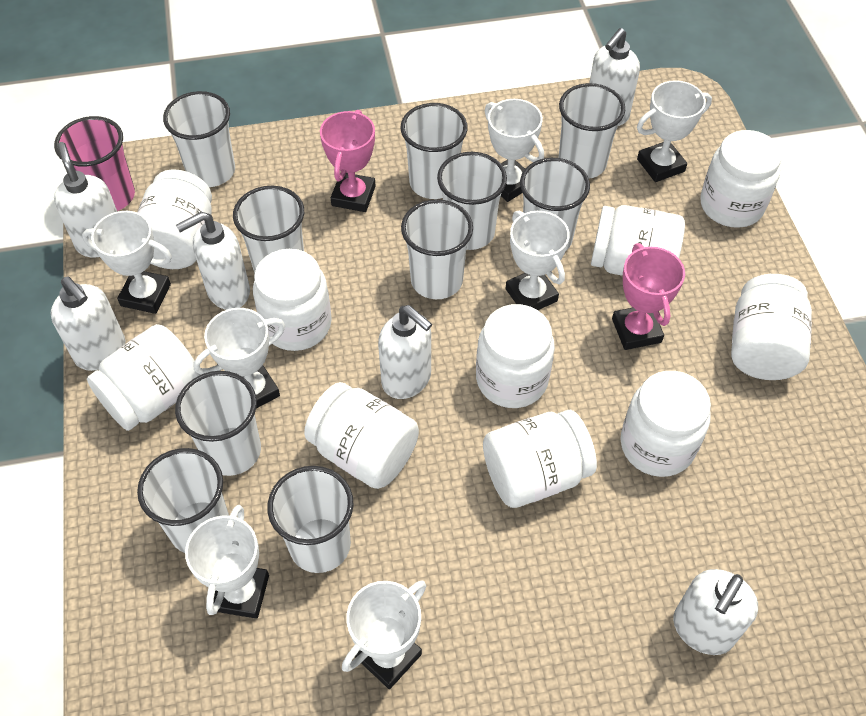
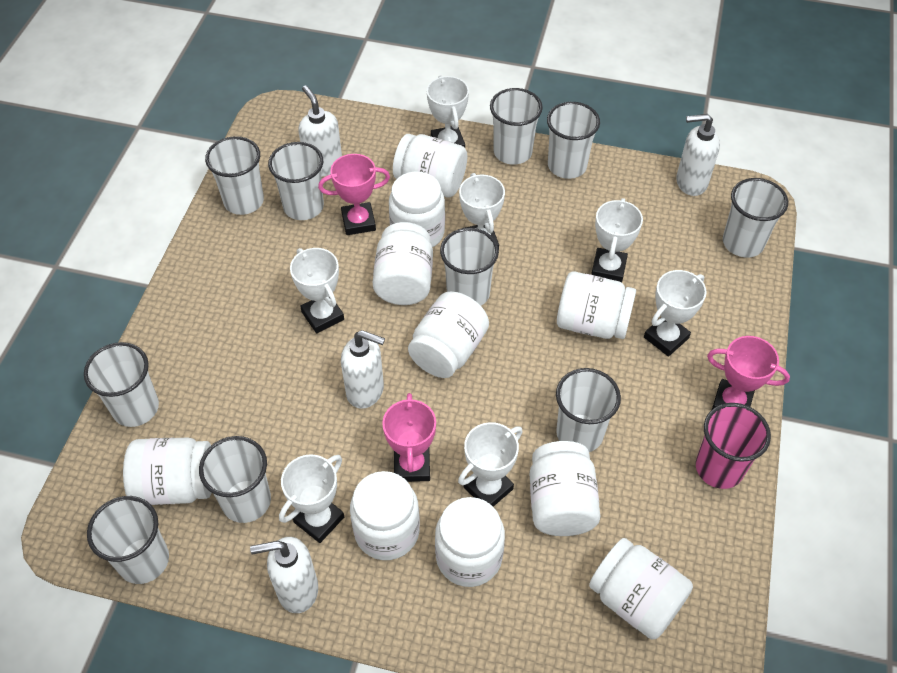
pink trophy: 2 -> 3
white soap dispenser: 6 -> 4

